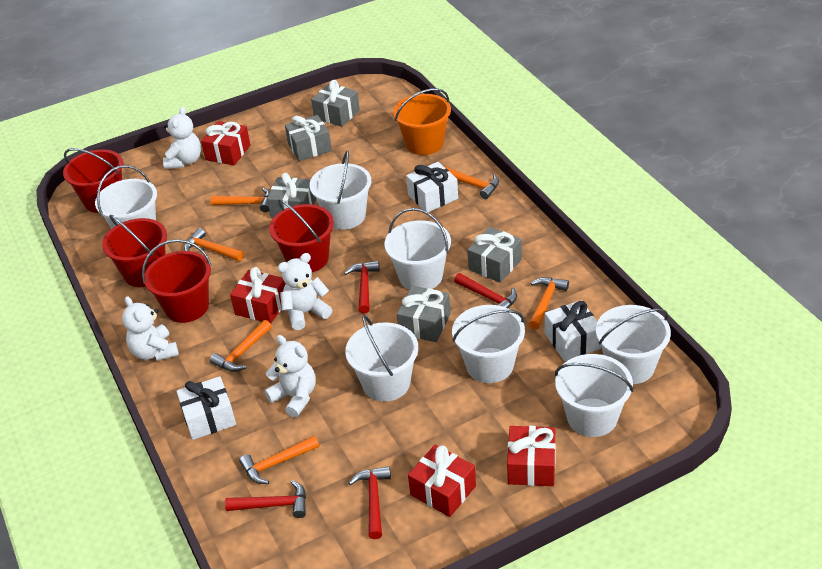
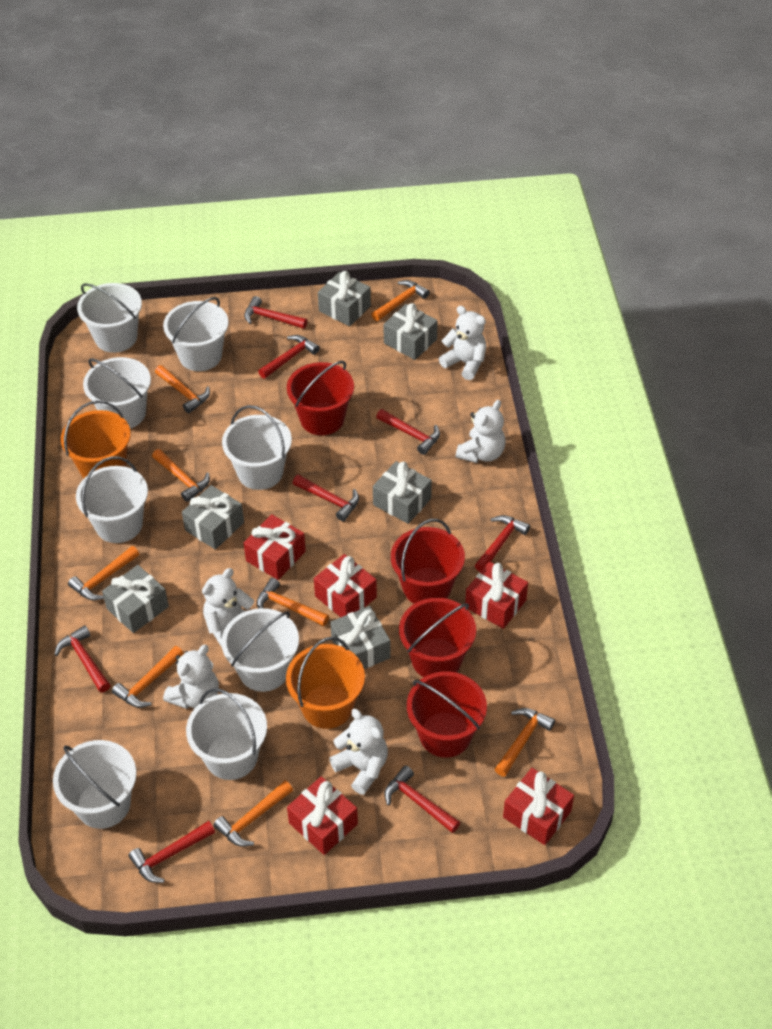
grey gift: 5 -> 6
orange bucket: 1 -> 2
orange hammer: 6 -> 8
red gift: 4 -> 5
red hammer: 4 -> 8
white bucket: 7 -> 8
white gift: 3 -> 0
white teddy bear: 4 -> 5

